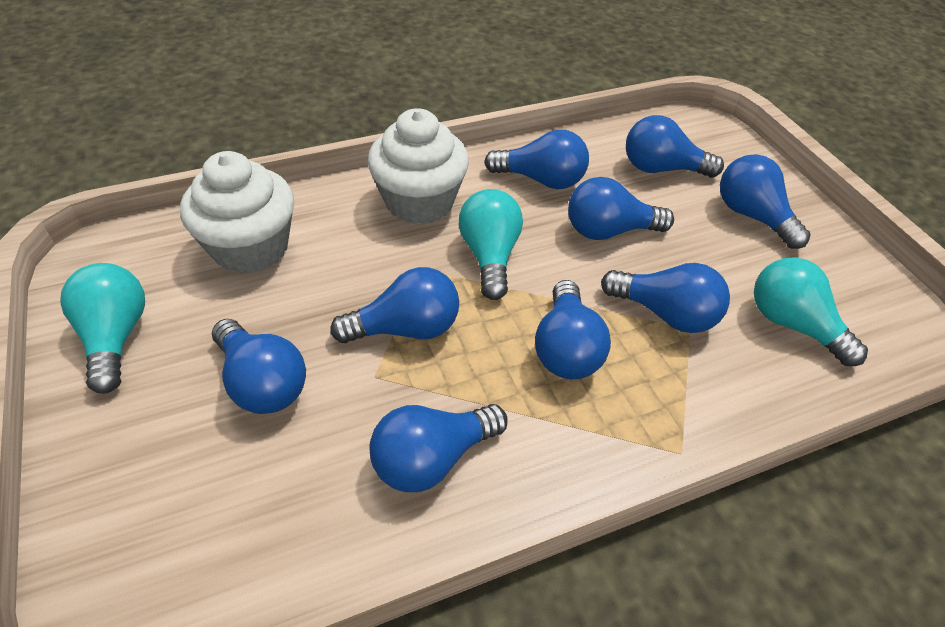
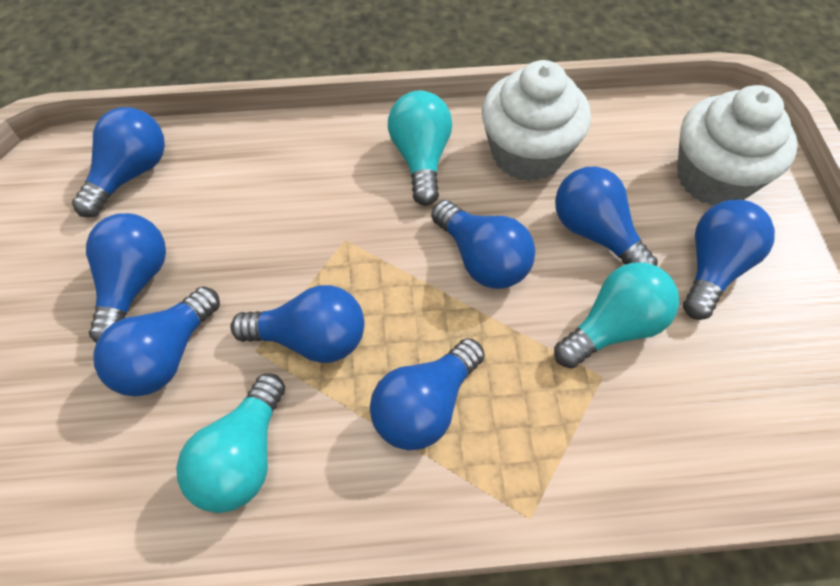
blue light bulb: 9 -> 8

